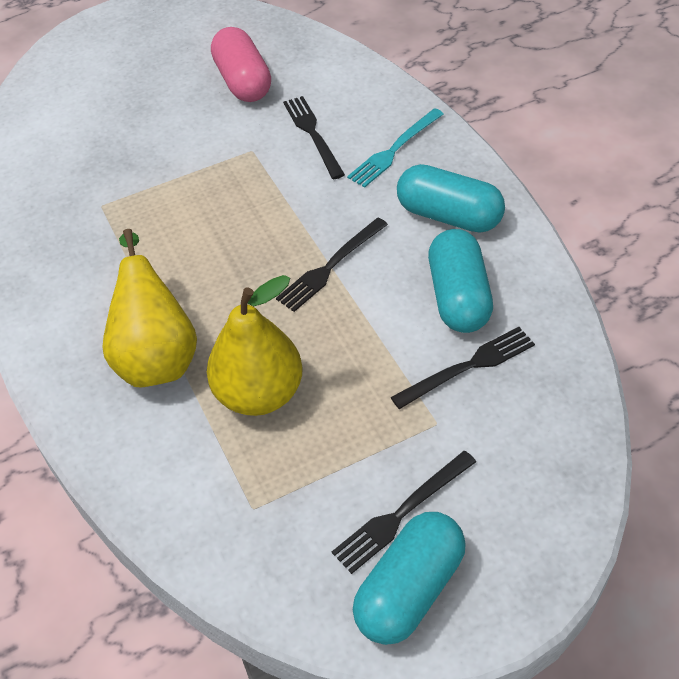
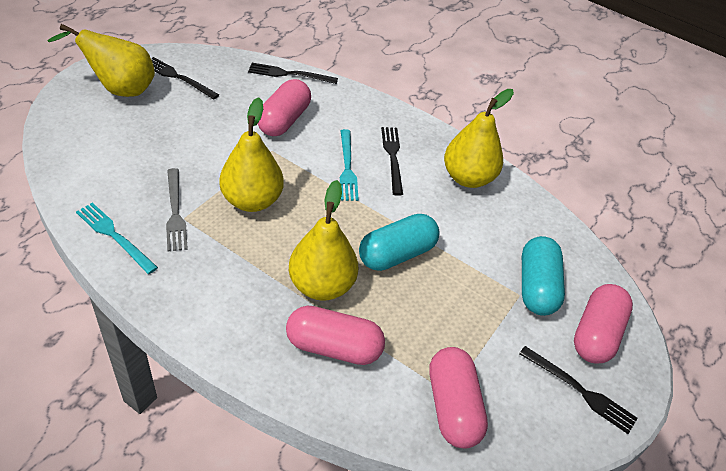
grey fork: 0 -> 1
pink capsule: 1 -> 4
turquoise capsule: 3 -> 2
turquoise fork: 1 -> 2
yellow pear: 2 -> 4

